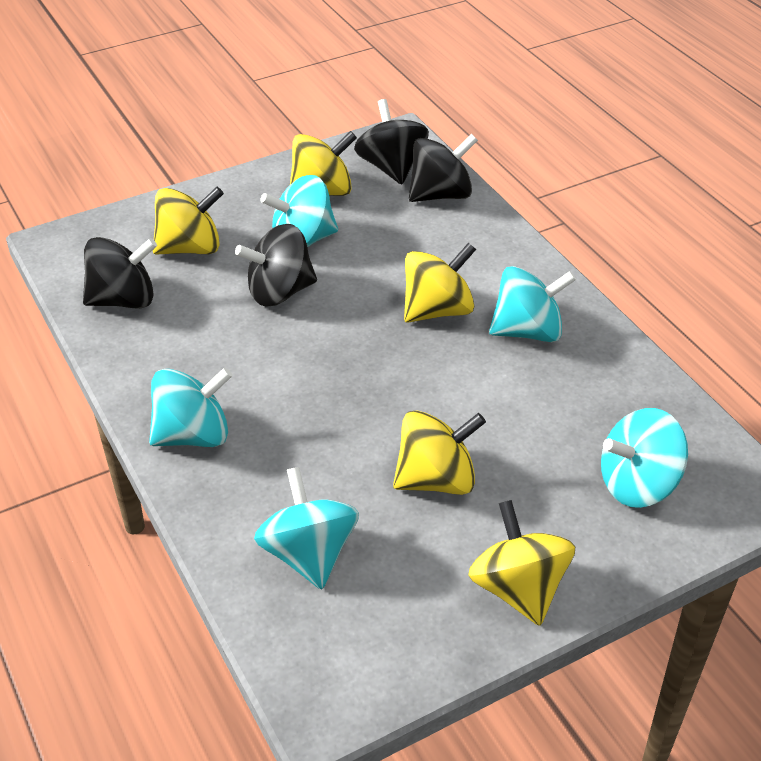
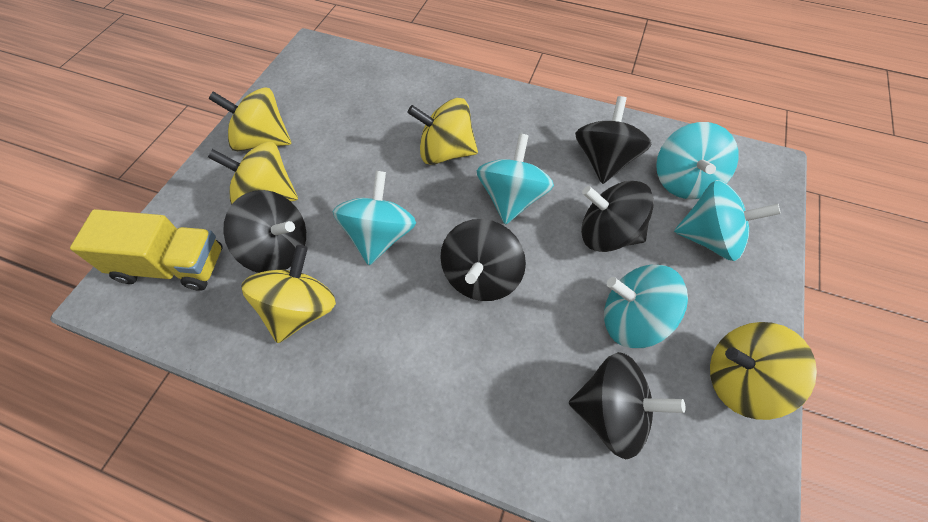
black spinning top: 4 -> 5
yellow truck: 0 -> 1

